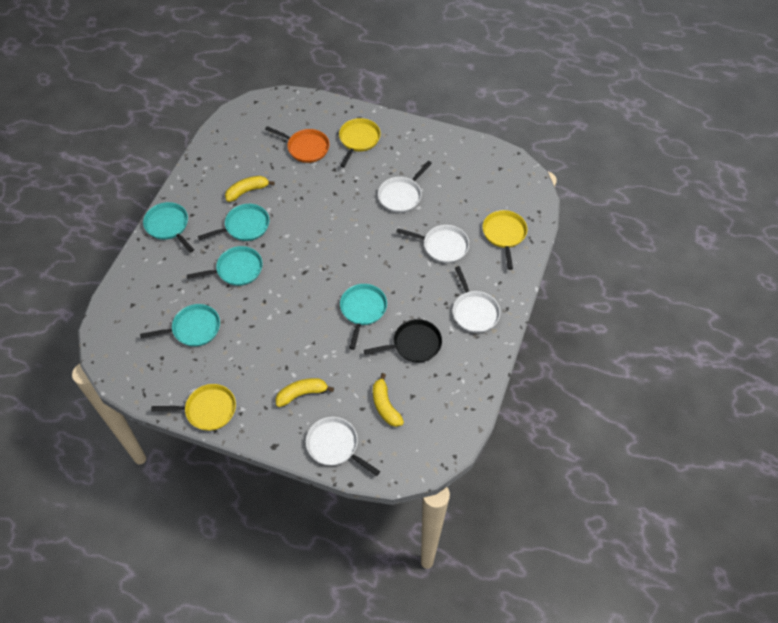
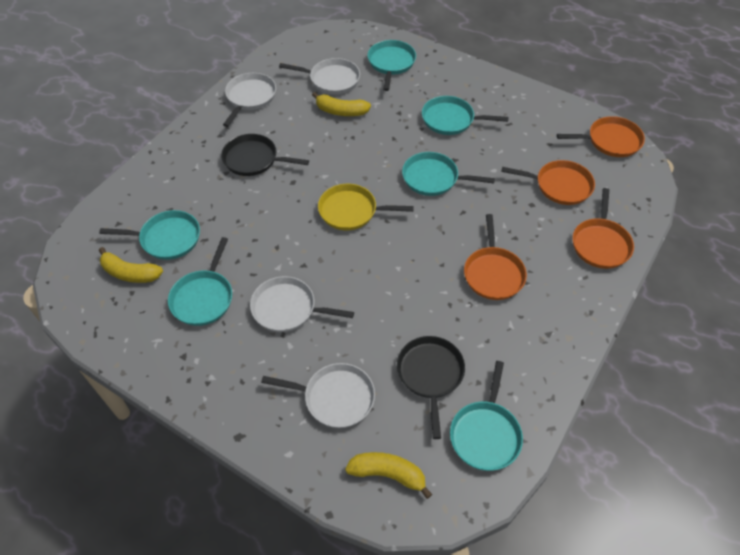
black pan: 1 -> 2
orange pan: 1 -> 4
turquoise pan: 5 -> 6
yellow pan: 3 -> 1

